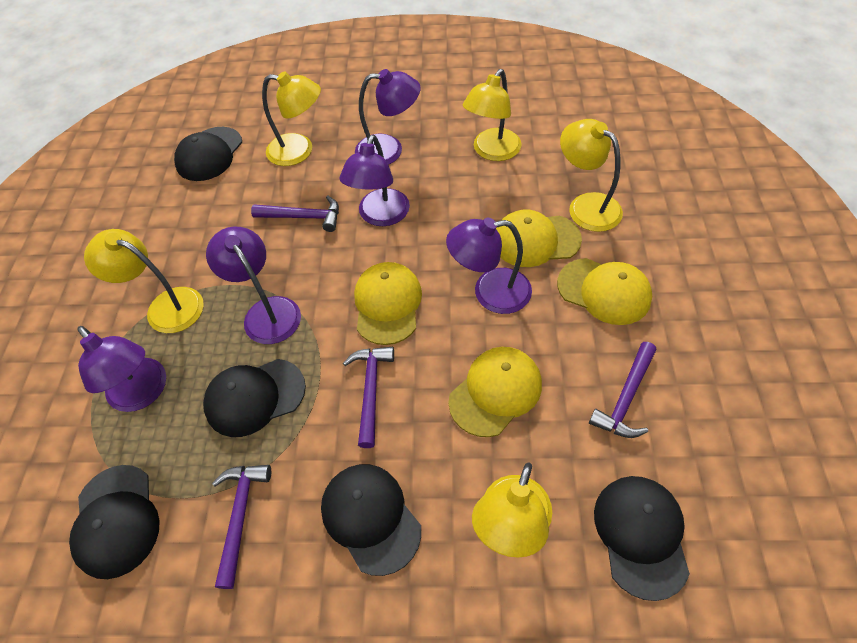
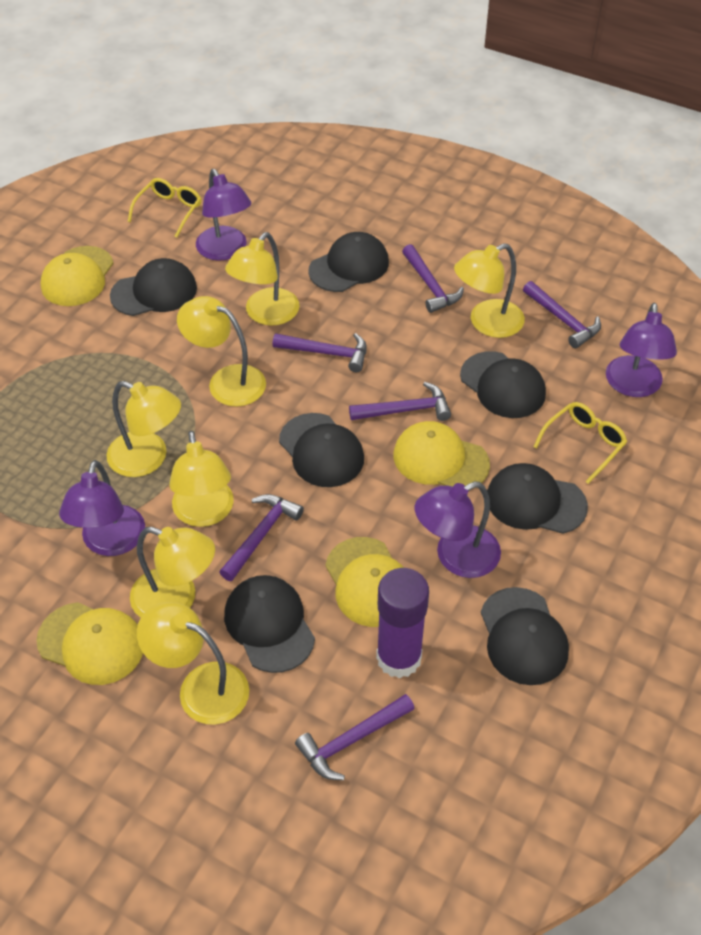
black cap: 5 -> 7
purple glue stick: 0 -> 1
purple hammer: 4 -> 6
purple lamp: 5 -> 4
yellow glasses: 0 -> 2
yellow lamp: 5 -> 7

